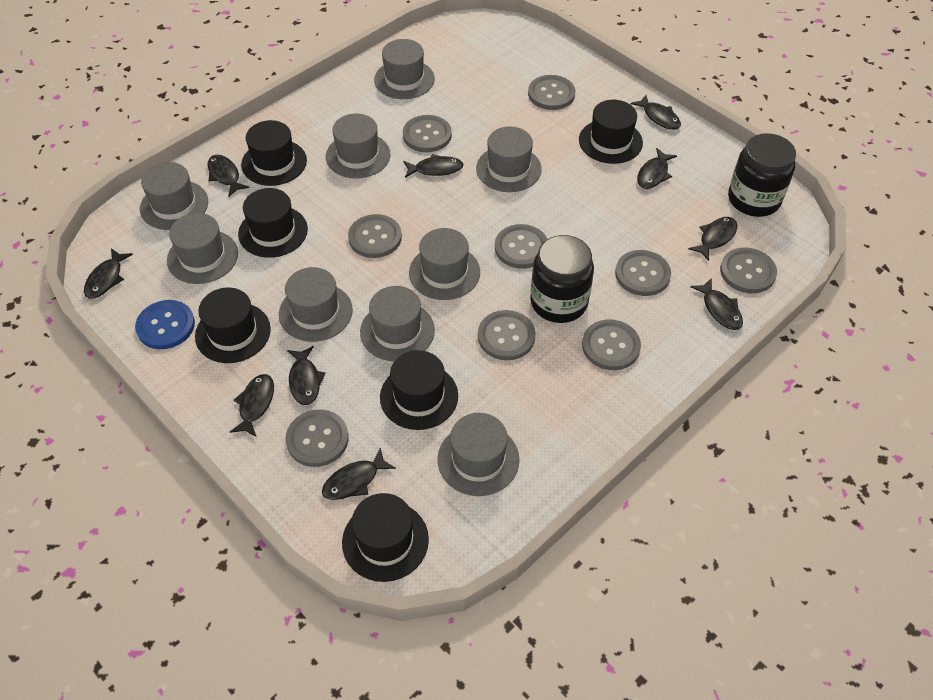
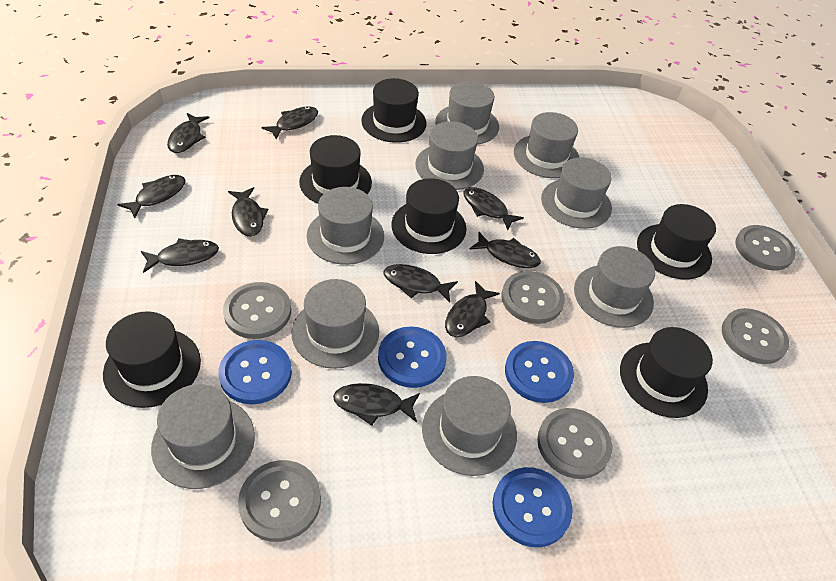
black jar: 2 -> 0
blue button: 1 -> 4
grey button: 9 -> 6

